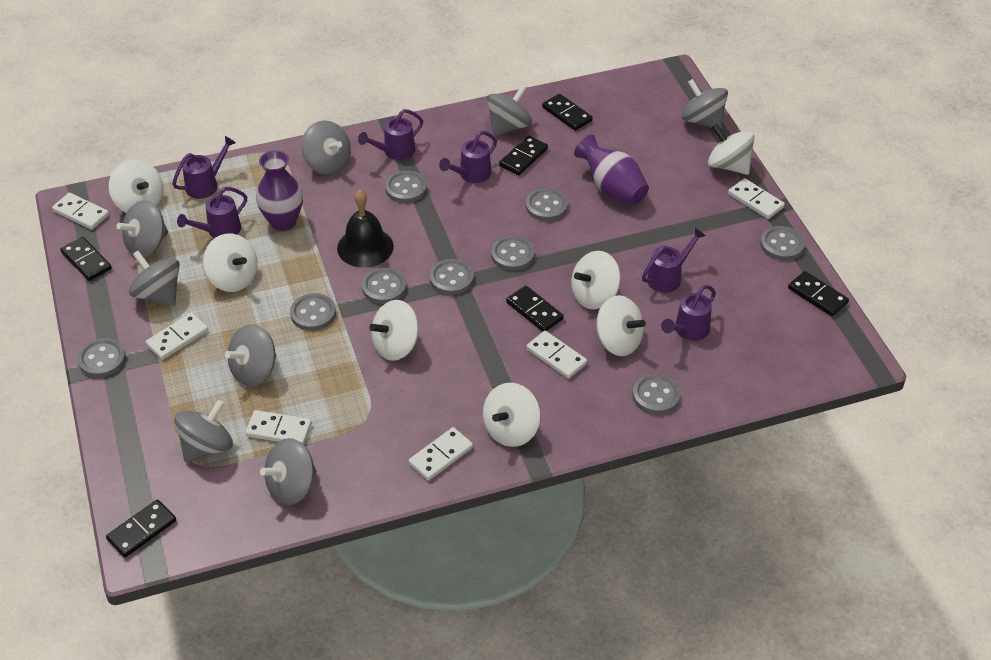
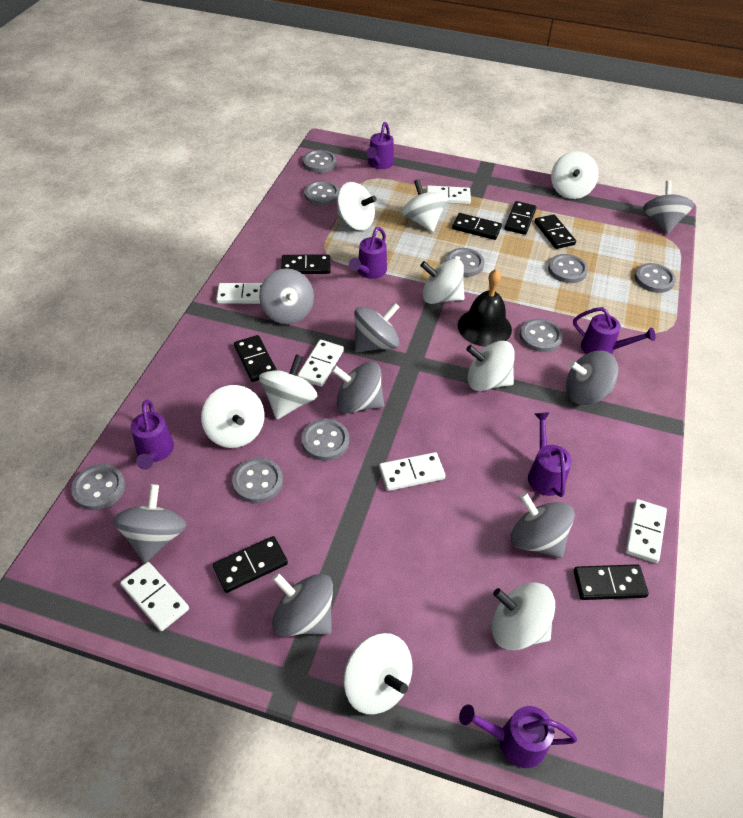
black domino: 6 -> 7
purple vase: 2 -> 0
white spinning top: 7 -> 9

